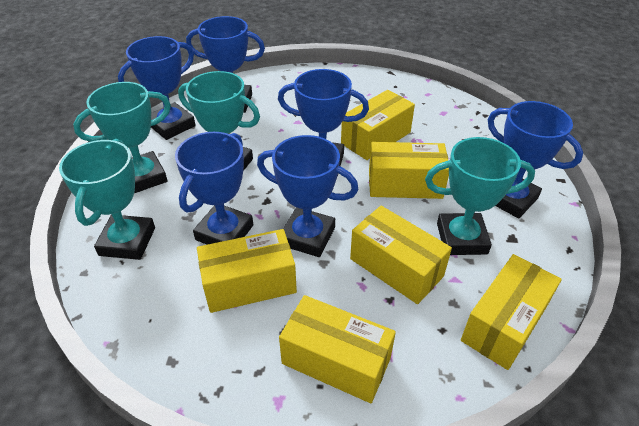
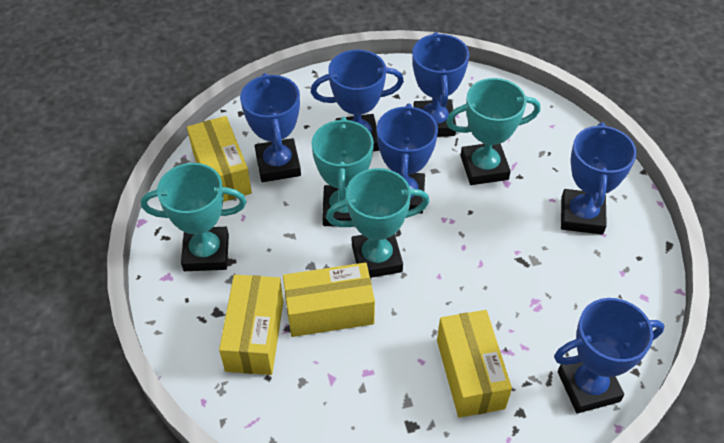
yellow box: 6 -> 4

